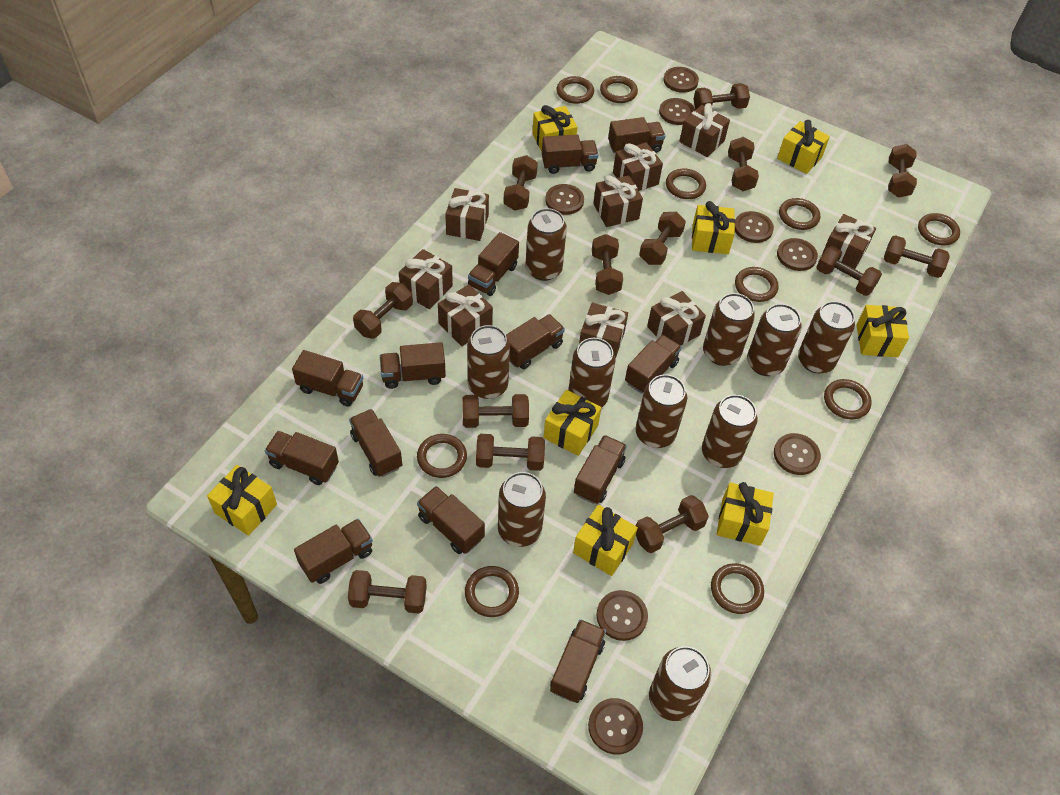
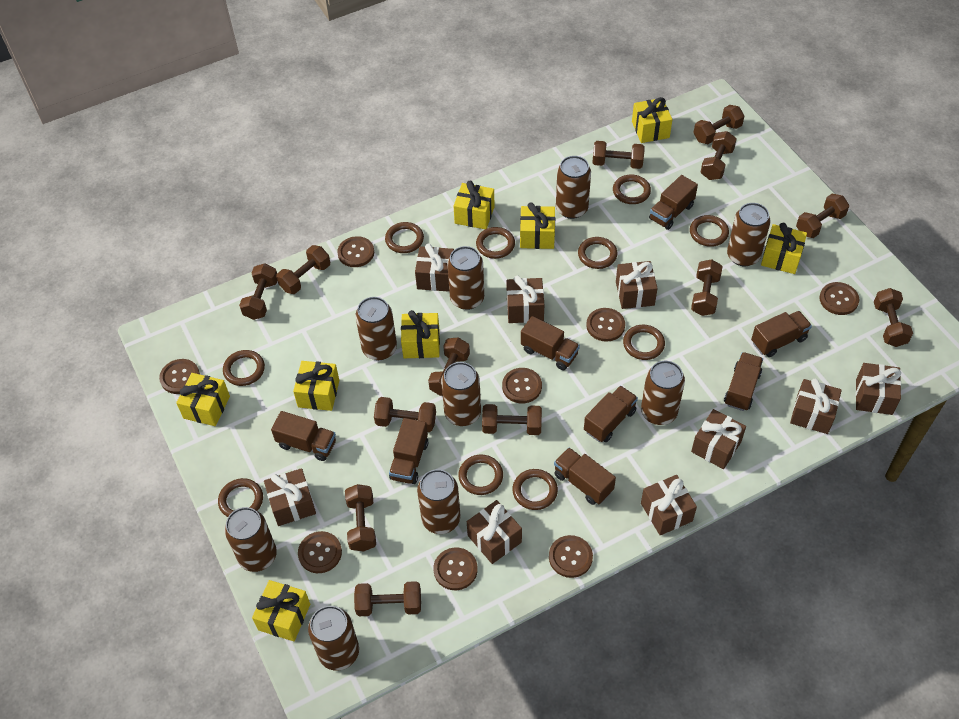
brown can: 10 -> 9
brown truck: 13 -> 8

